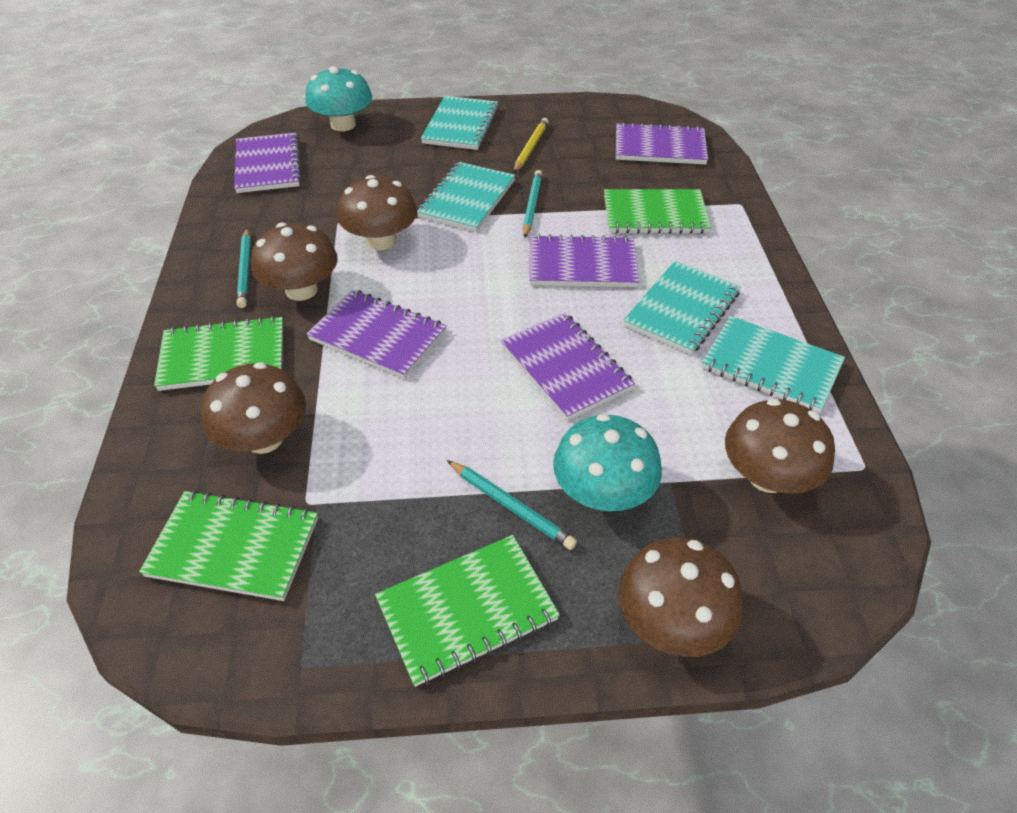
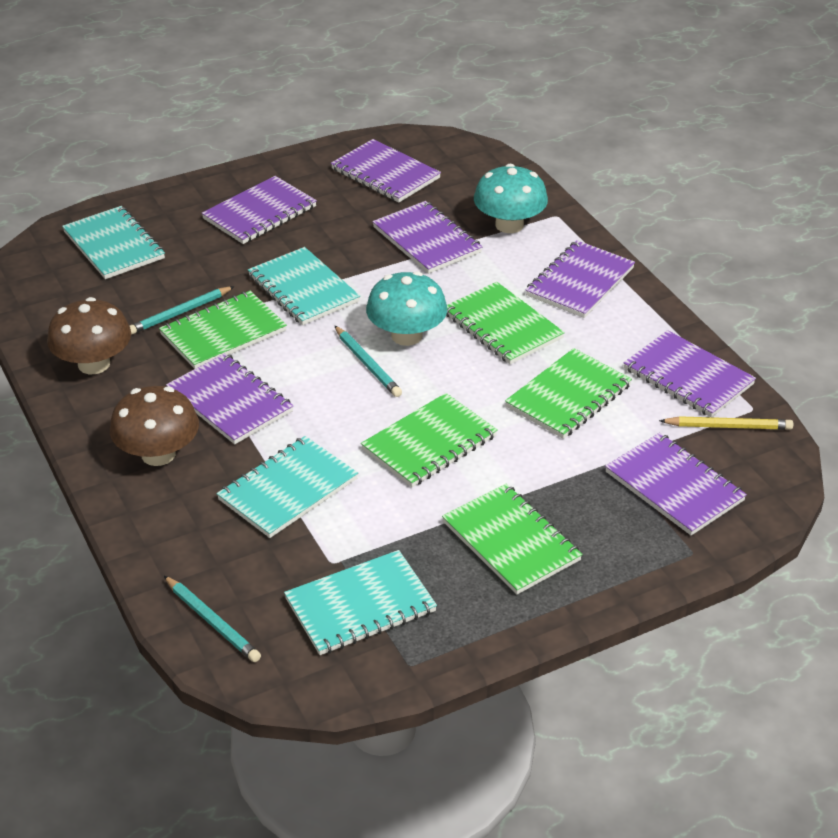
brown mushroom: 5 -> 2
green notebook: 4 -> 5
purple notebook: 5 -> 7

